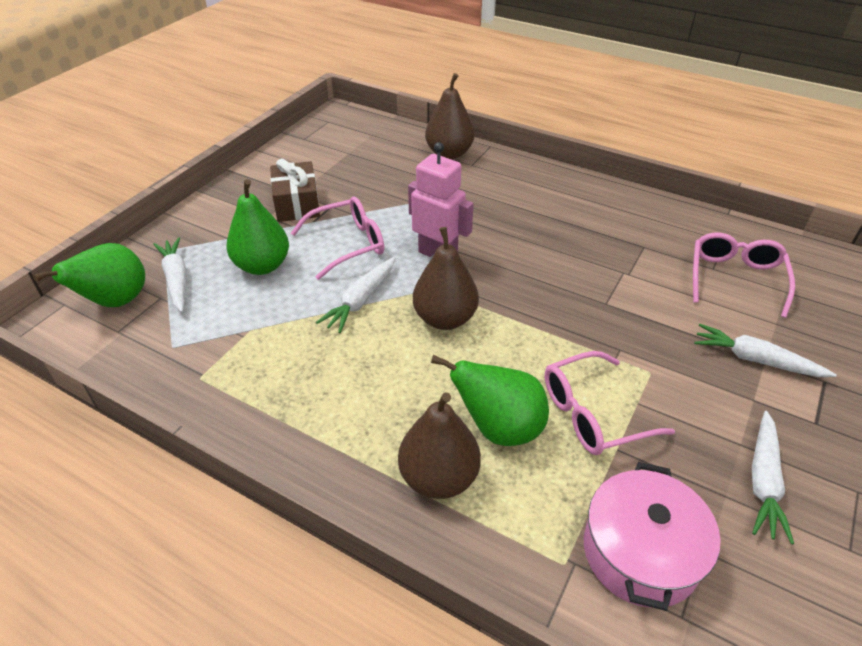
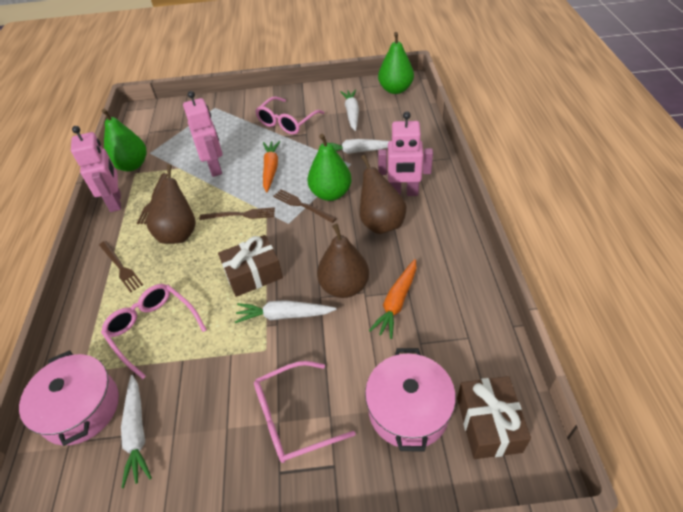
brown fork: 0 -> 4
brown gift: 1 -> 2
orange carrot: 0 -> 2
pink pot: 1 -> 2
pink robot: 1 -> 3

